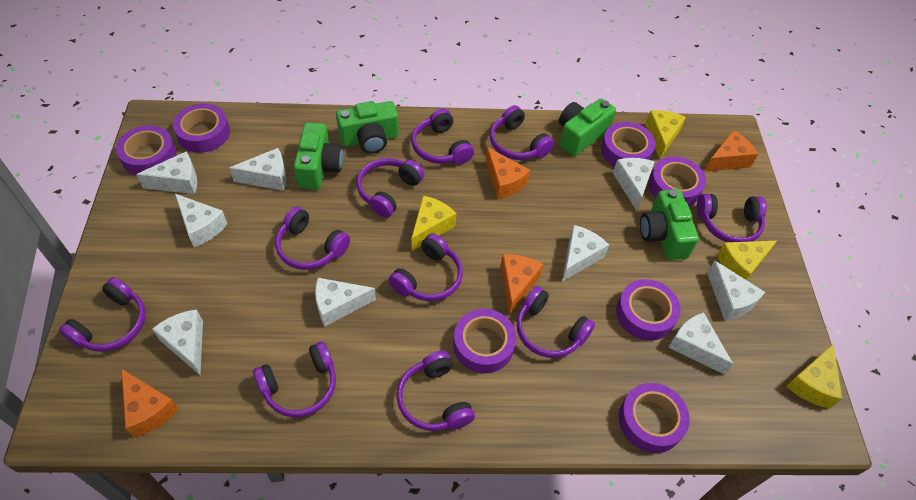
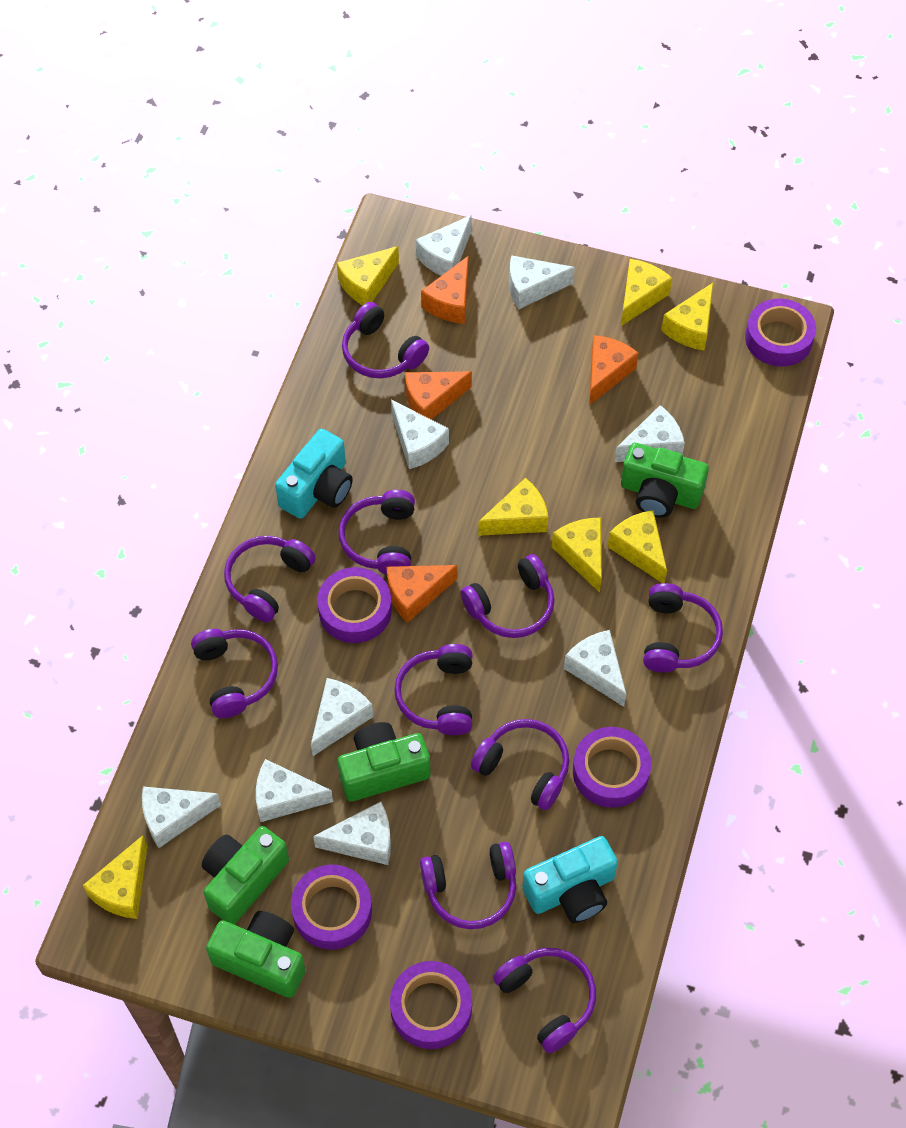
purple tape: 7 -> 5
turquoise camera: 0 -> 2
yellow cheese: 4 -> 7

